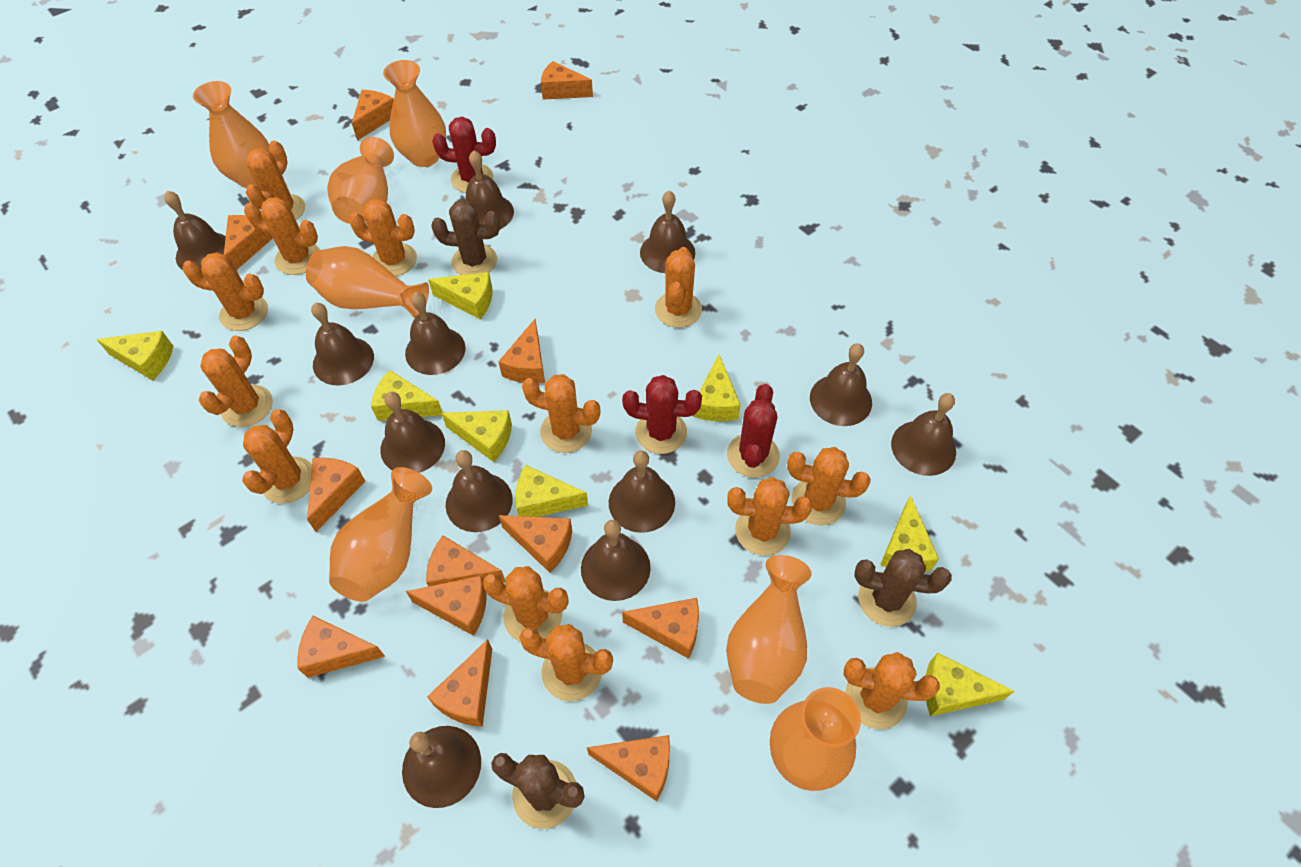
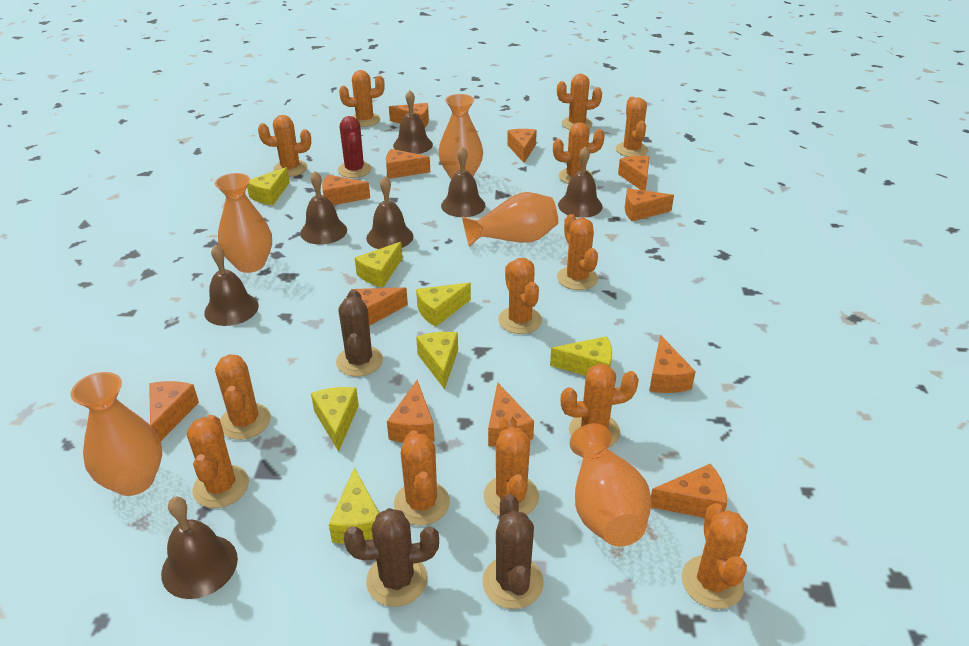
brown bell: 12 -> 7
orange vase: 7 -> 5
red cactus: 3 -> 1
yellow cheese: 8 -> 7

